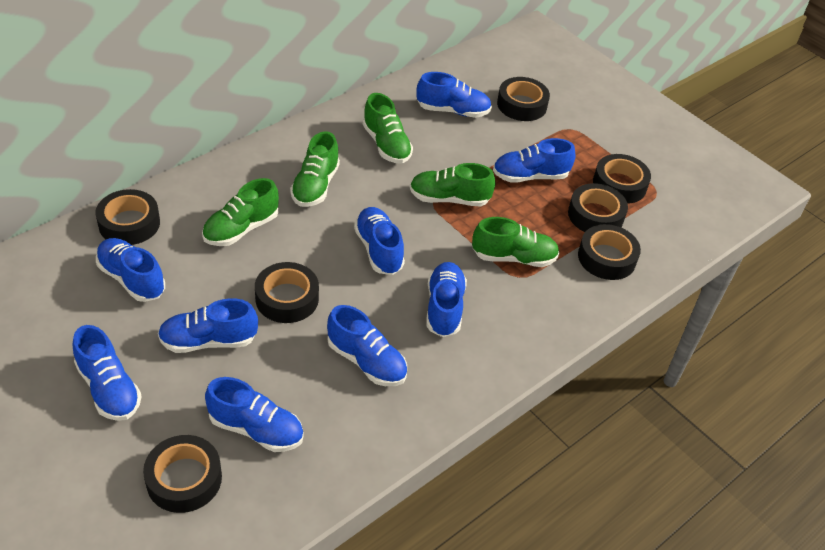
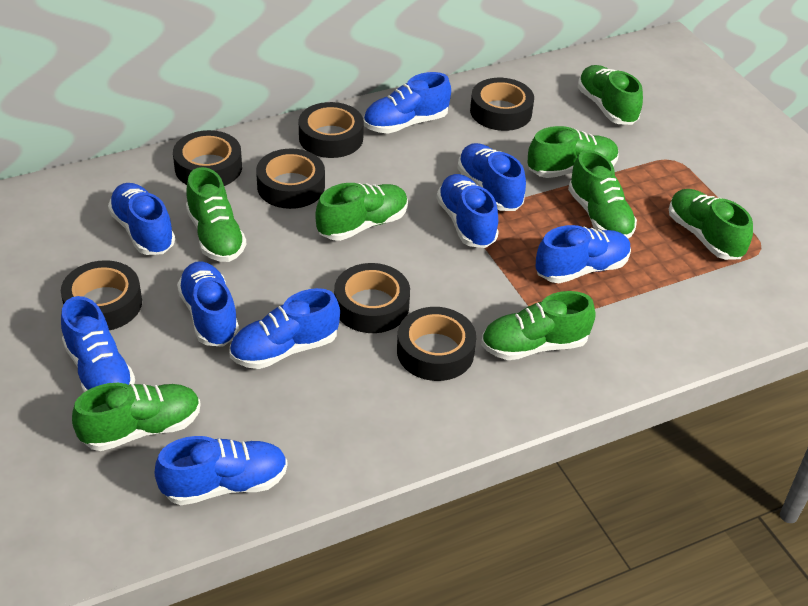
green shoe: 5 -> 8

